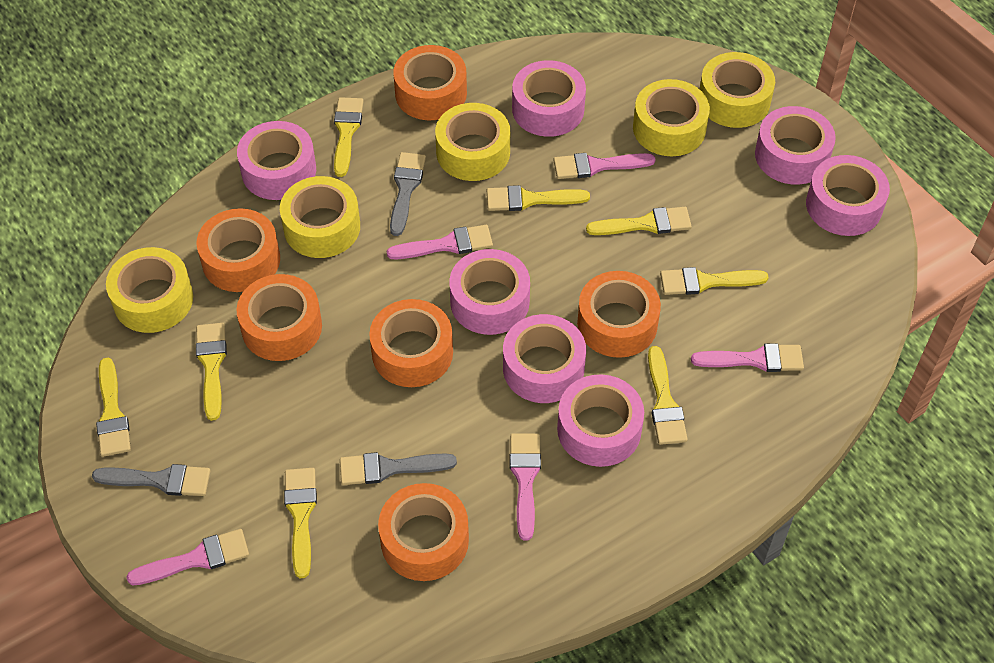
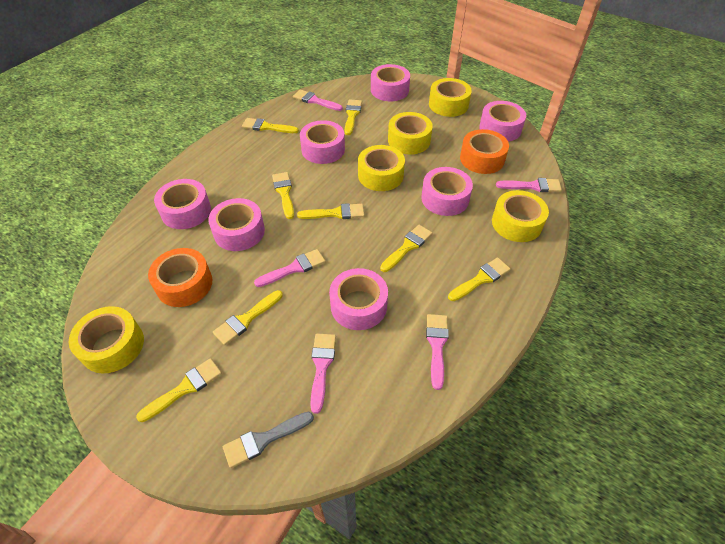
grey brush: 3 -> 1
orange tape: 6 -> 2

